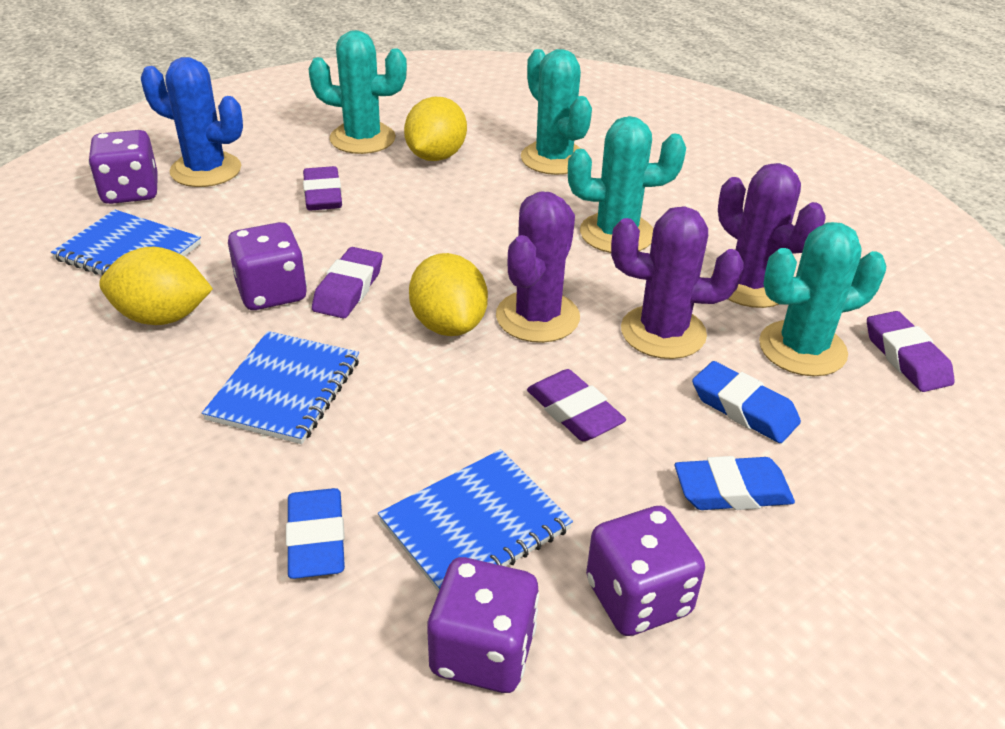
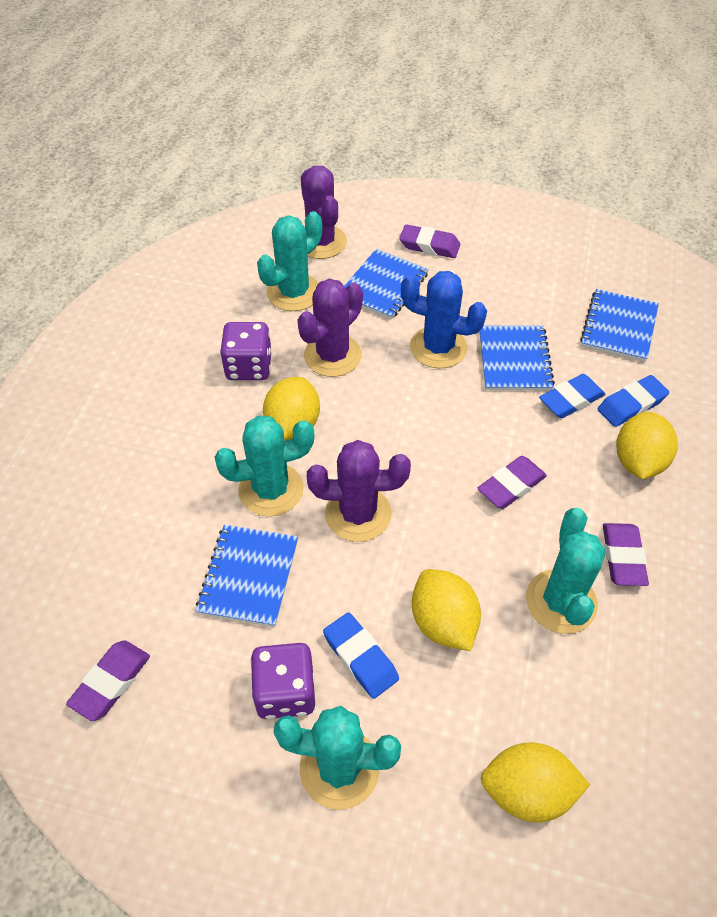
blue notebook: 3 -> 4
purple dice: 4 -> 2
yellow lemon: 3 -> 4

